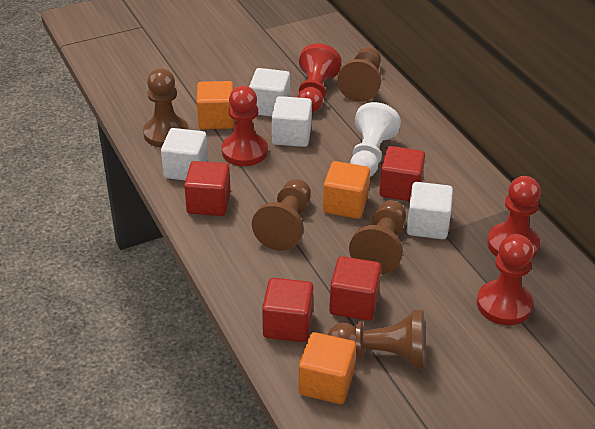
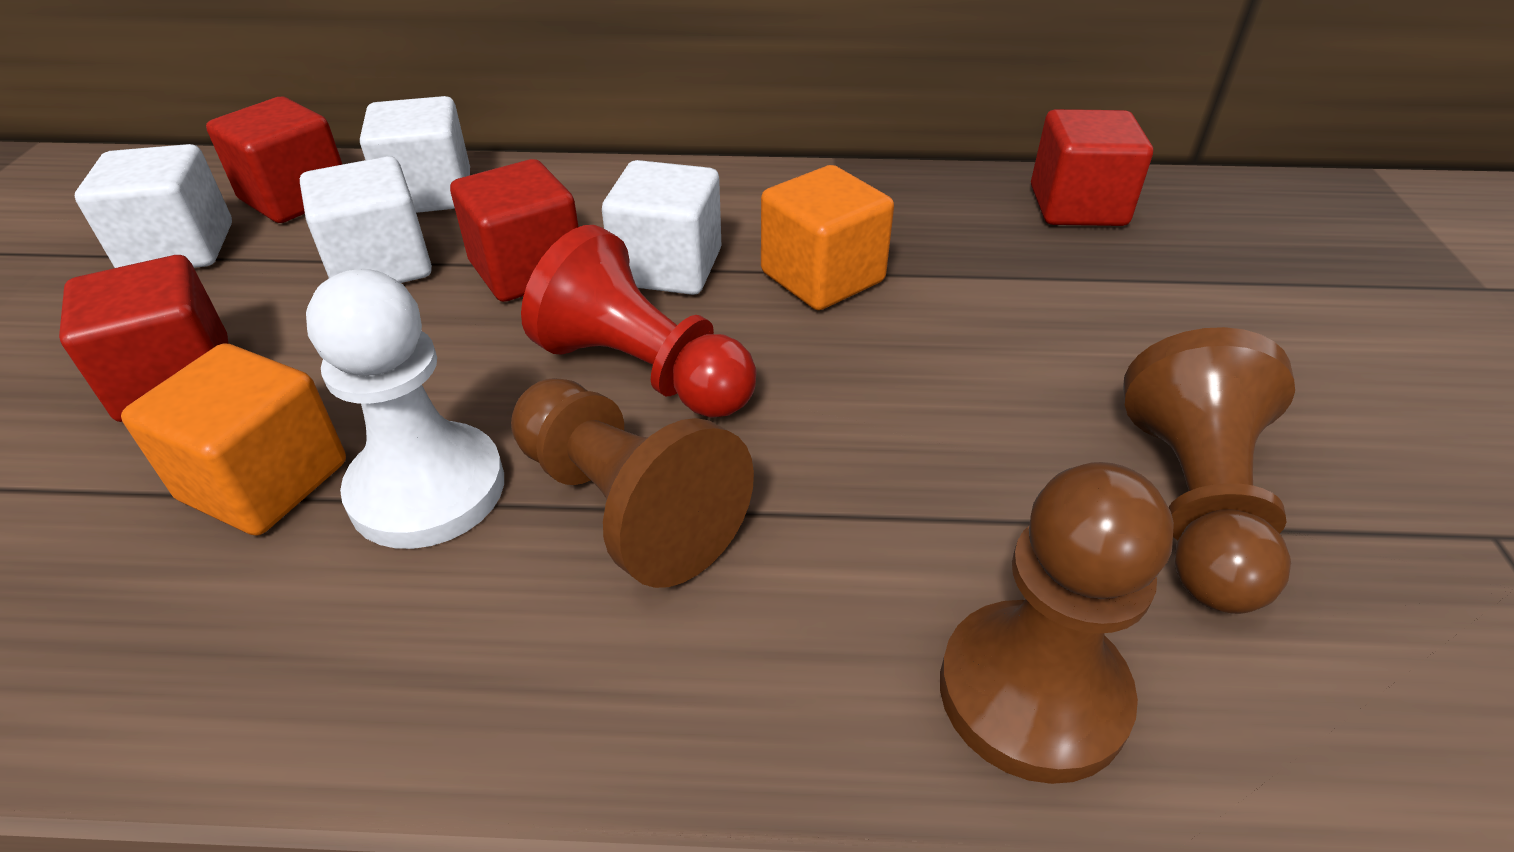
brown pawn: 5 -> 3
orange cube: 3 -> 2
red pawn: 4 -> 1

